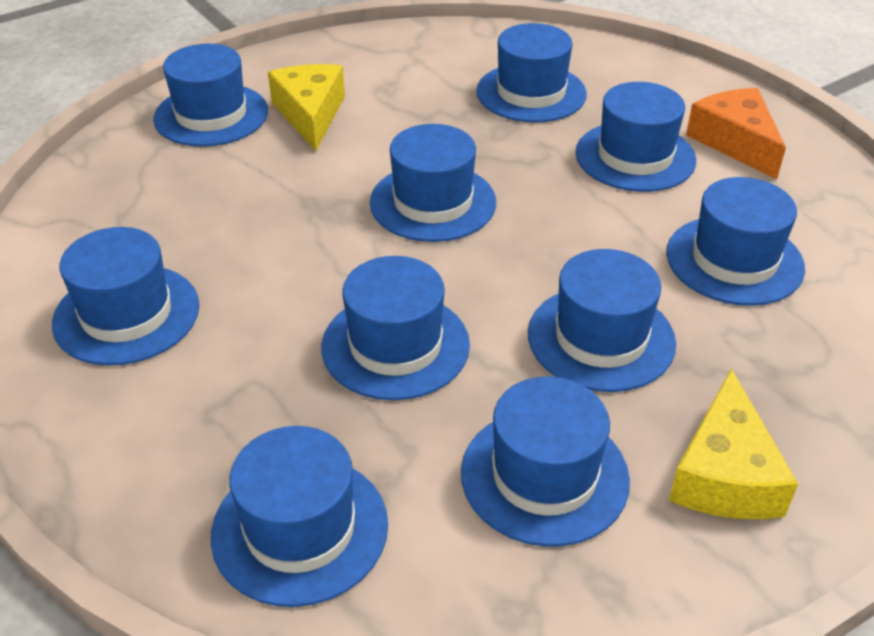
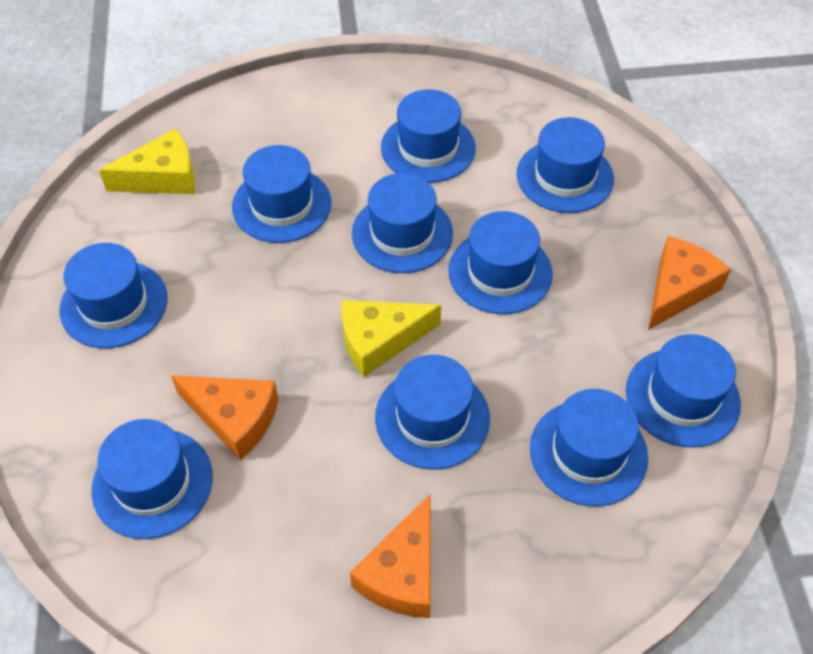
orange cheese: 1 -> 3

